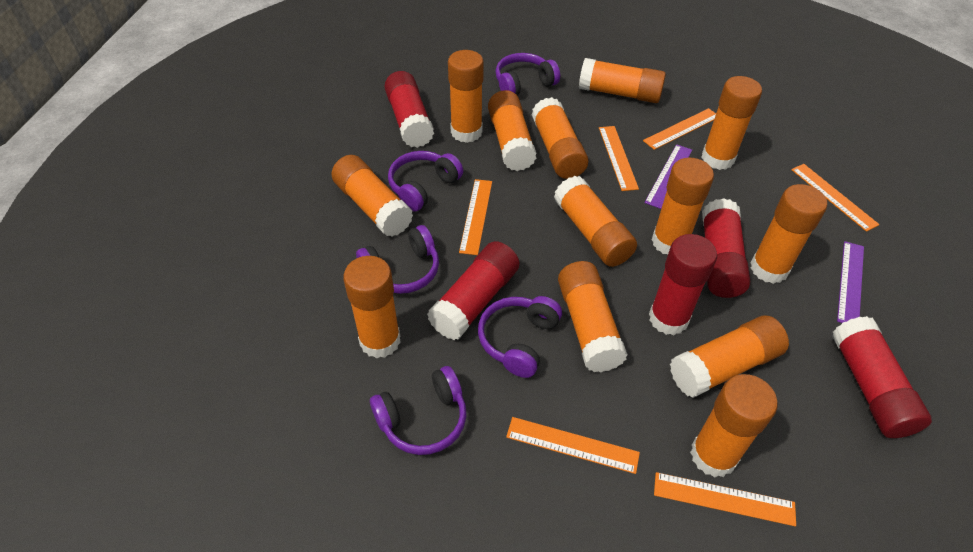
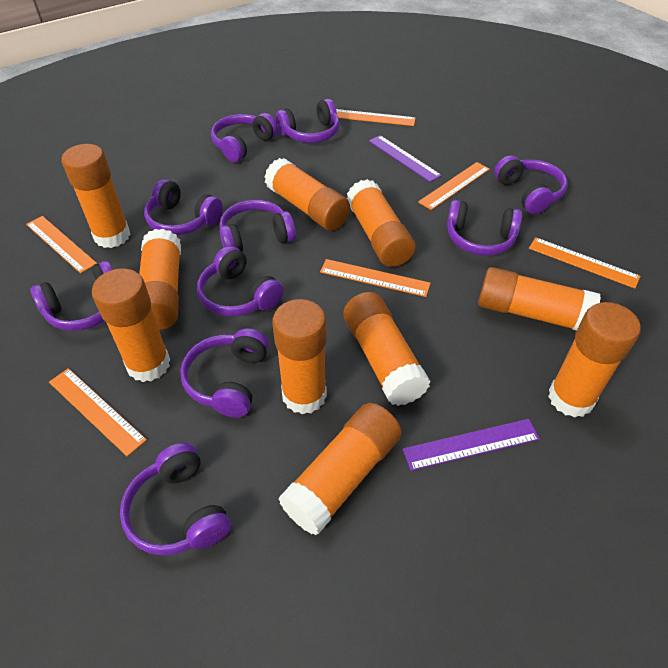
orange glue stick: 13 -> 10
purple headphones: 5 -> 10
red glue stick: 5 -> 0

